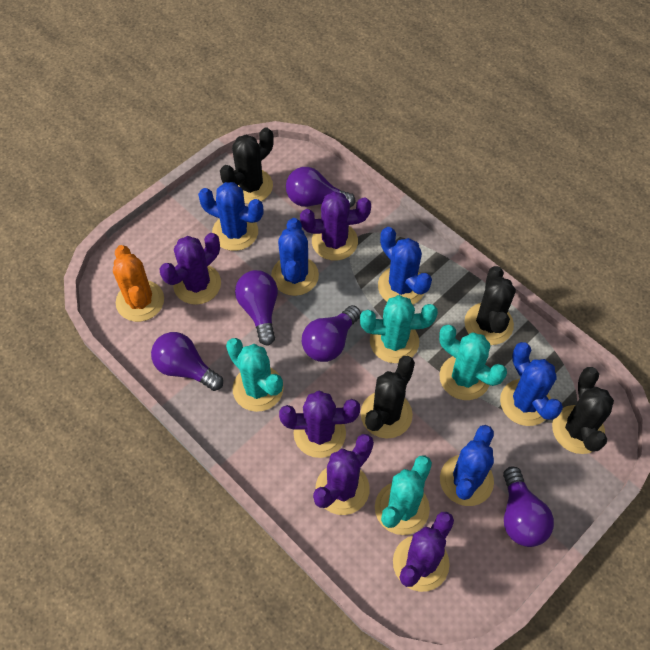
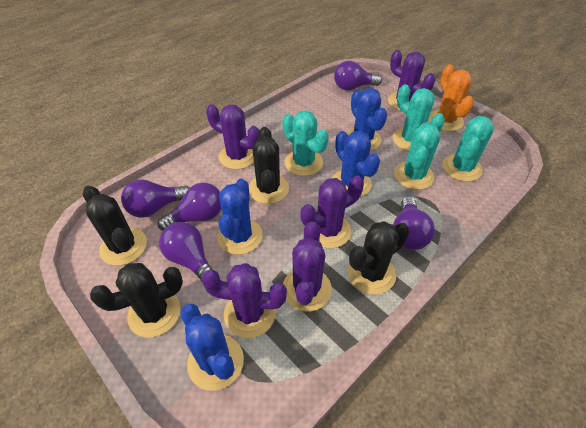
blue cactus: 5 -> 4

